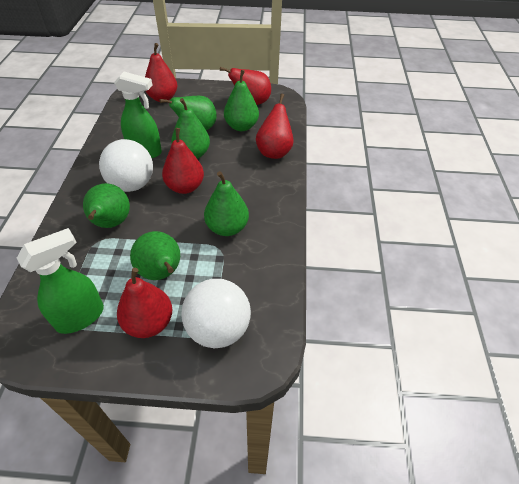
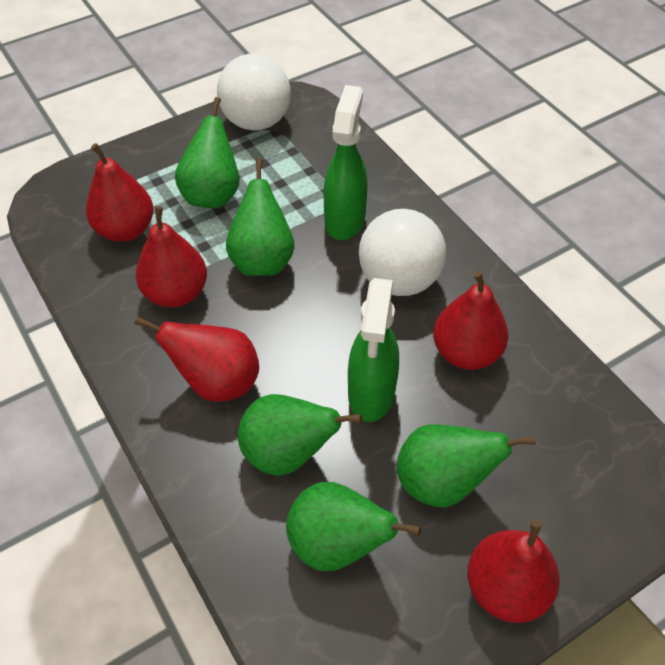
green pear: 6 -> 5

